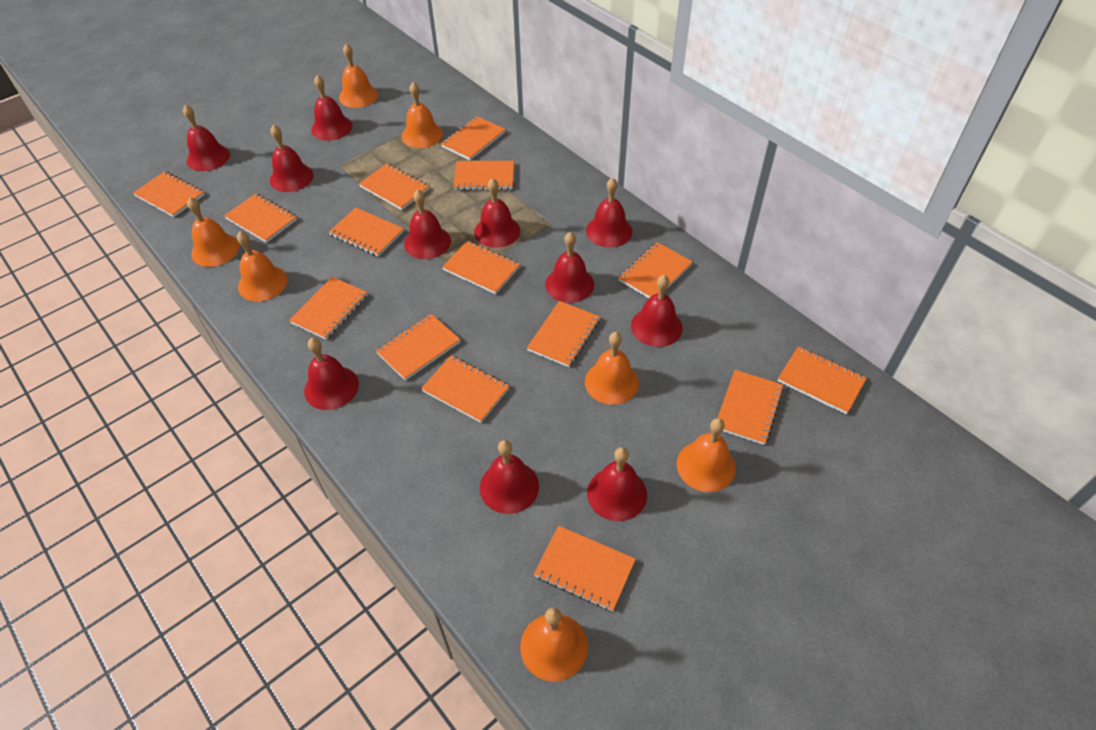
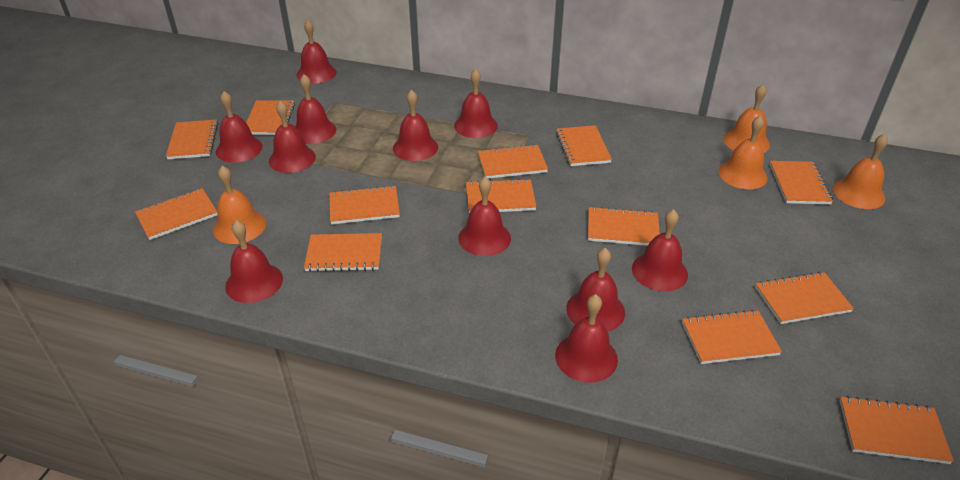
orange bell: 7 -> 4
orange notebook: 15 -> 13

